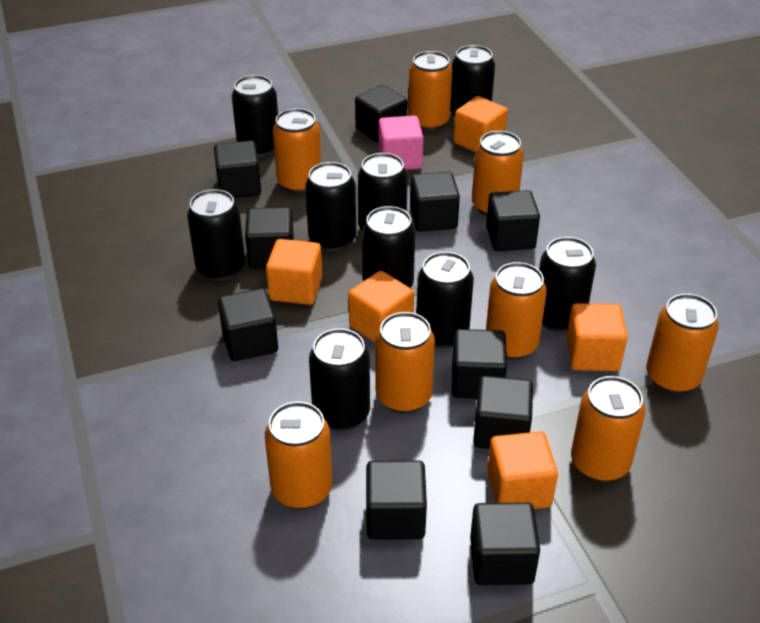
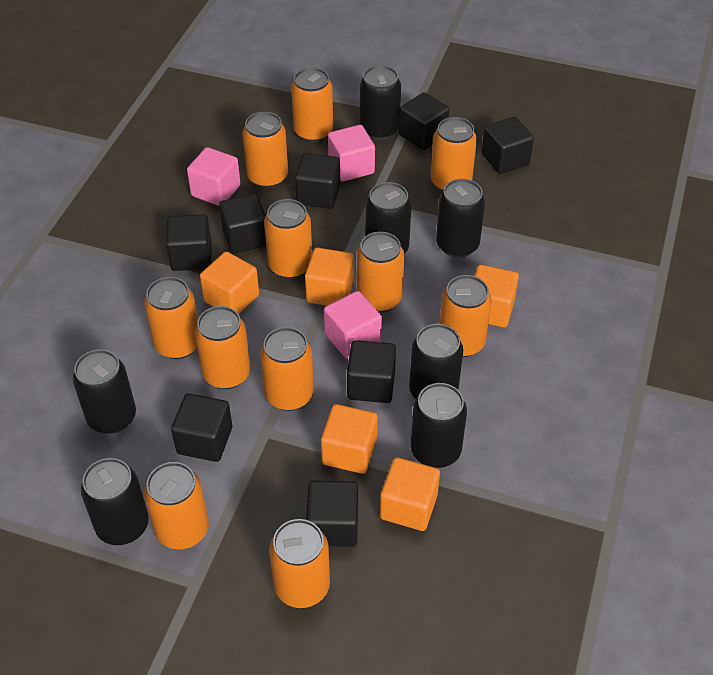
black can: 9 -> 7
black cube: 10 -> 8
orange can: 8 -> 11
pink cube: 1 -> 3

